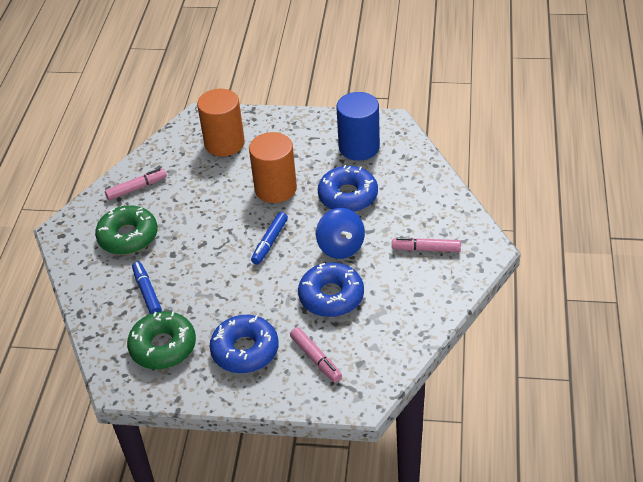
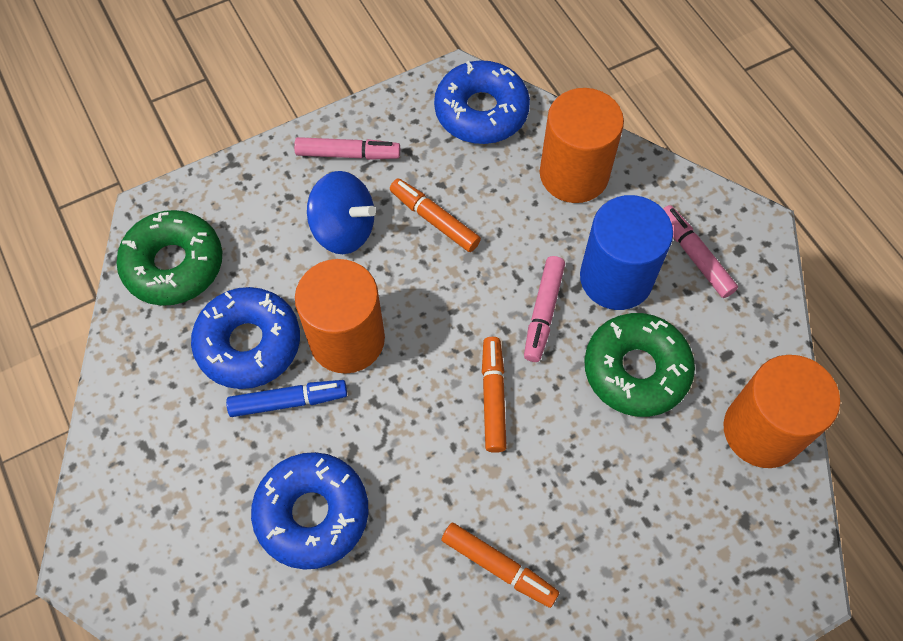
blue marker: 2 -> 1
orange cylinder: 2 -> 3
orange marker: 0 -> 3

